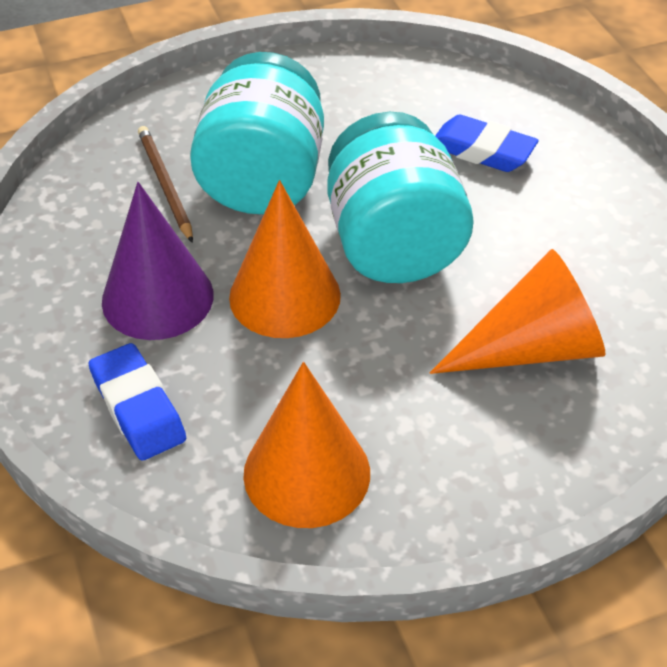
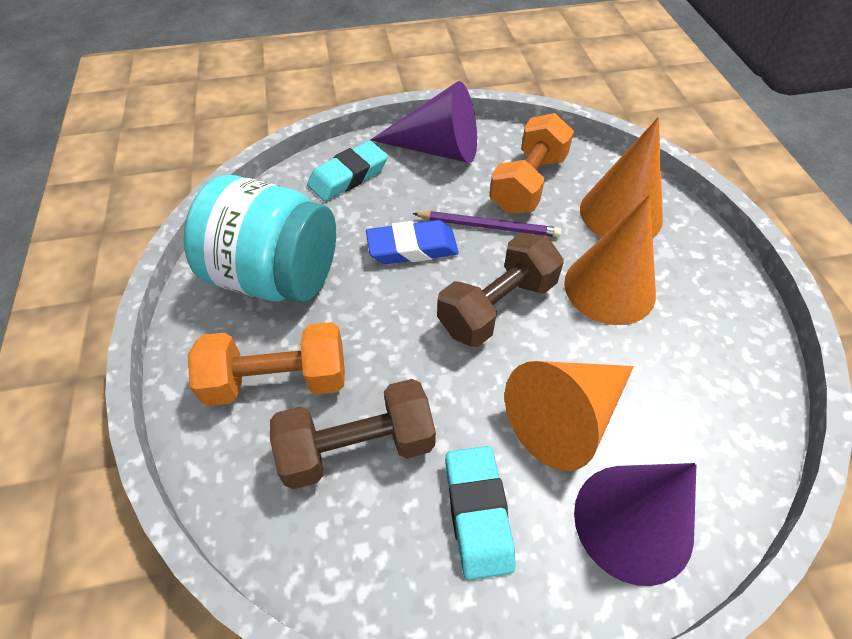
blue eraser: 2 -> 1
brown dumbbell: 0 -> 2
brown pencil: 1 -> 0
orange dumbbell: 0 -> 2
purple cone: 1 -> 2
purple pencil: 0 -> 1
turquoise eraser: 0 -> 2
turquoise jar: 2 -> 1

